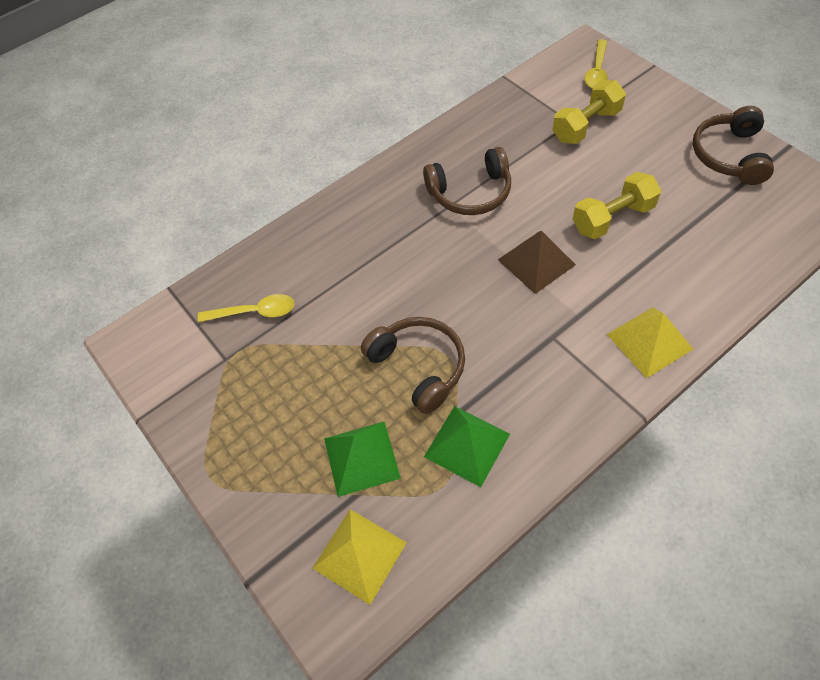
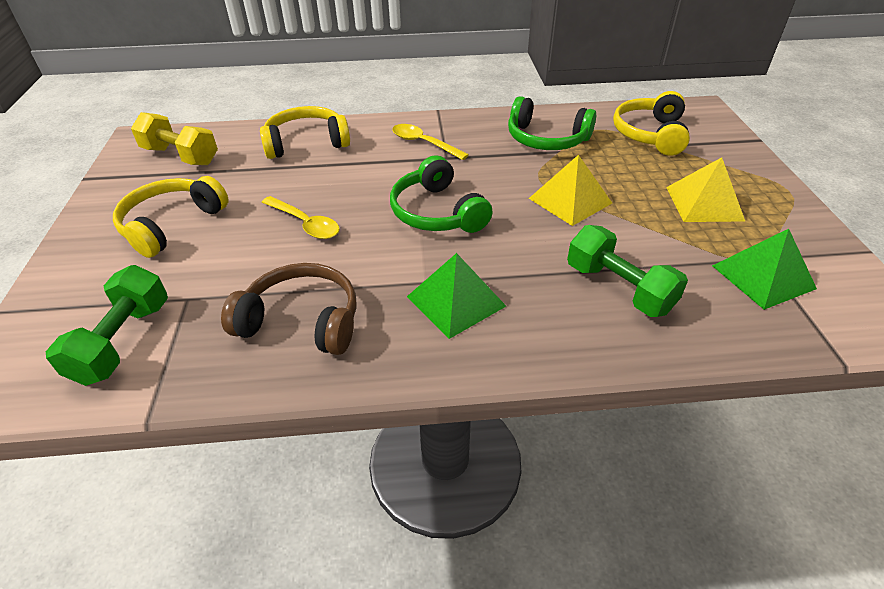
brown headphones: 3 -> 1
brown pyramid: 1 -> 0
green dumbbell: 0 -> 2
green headphones: 0 -> 2
yellow dumbbell: 2 -> 1
yellow headphones: 0 -> 3

